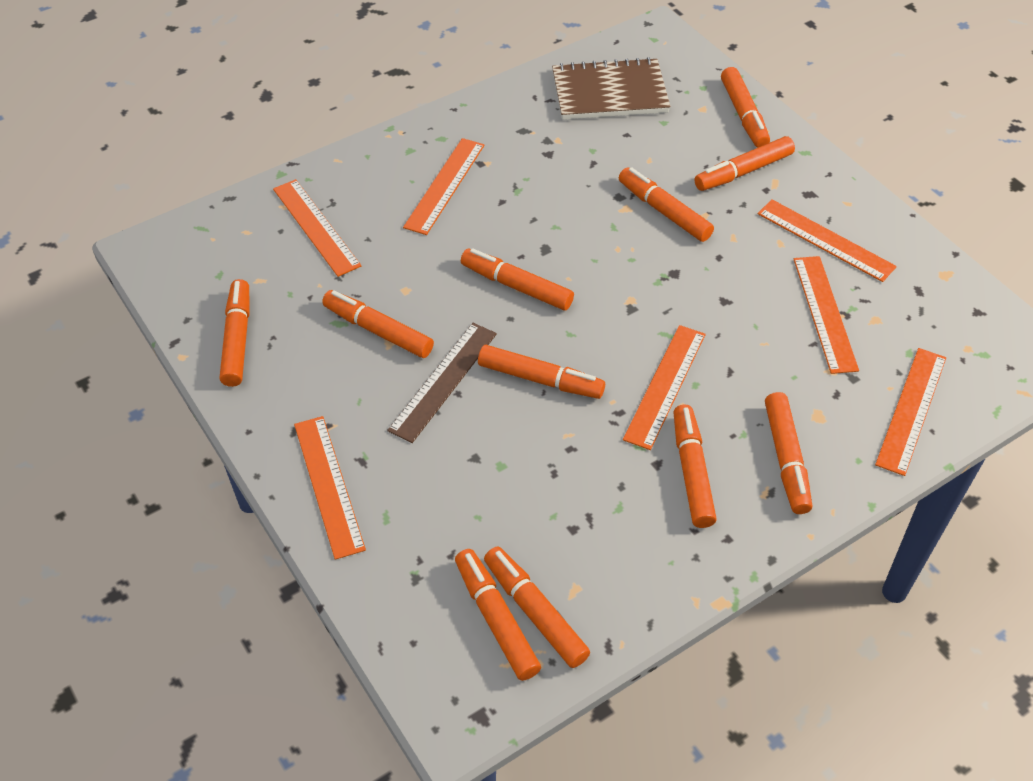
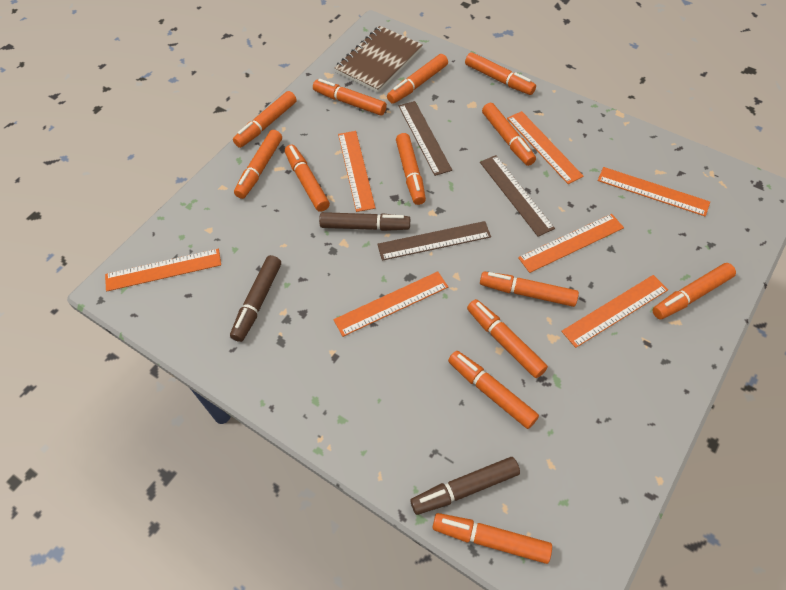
brown marker: 0 -> 3
brown ruler: 1 -> 3
orange marker: 11 -> 13

